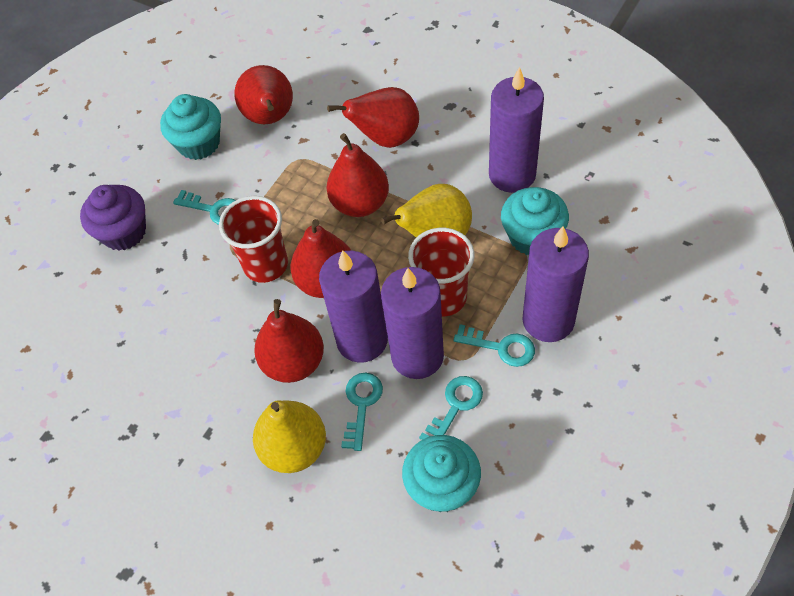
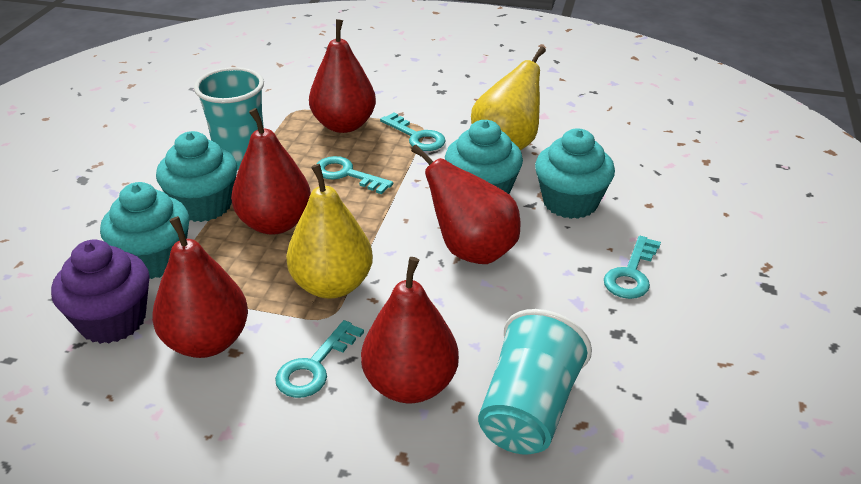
purple candle: 4 -> 0
red cup: 2 -> 0
turquoise cup: 0 -> 2
turquoise cupcake: 3 -> 4

